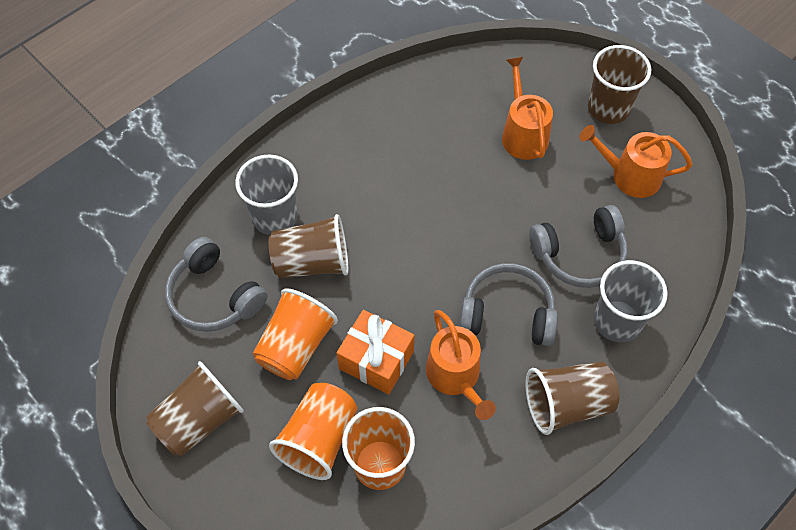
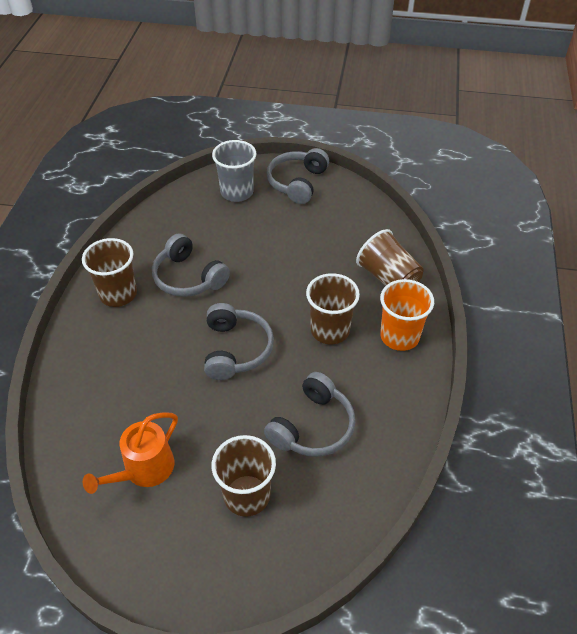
grey cup: 2 -> 1
grey headphones: 3 -> 4
orange cup: 3 -> 1
orange gift: 1 -> 0
orange watering can: 3 -> 1

